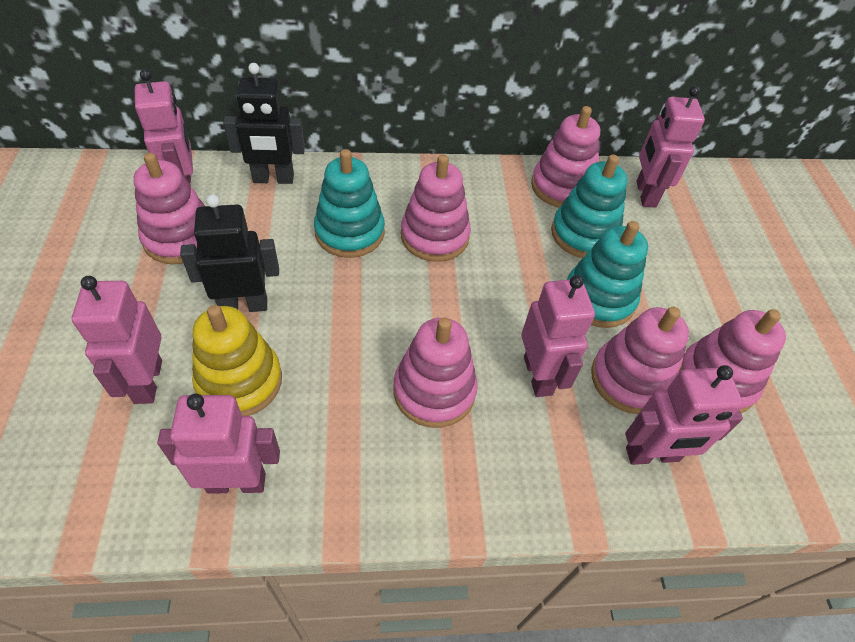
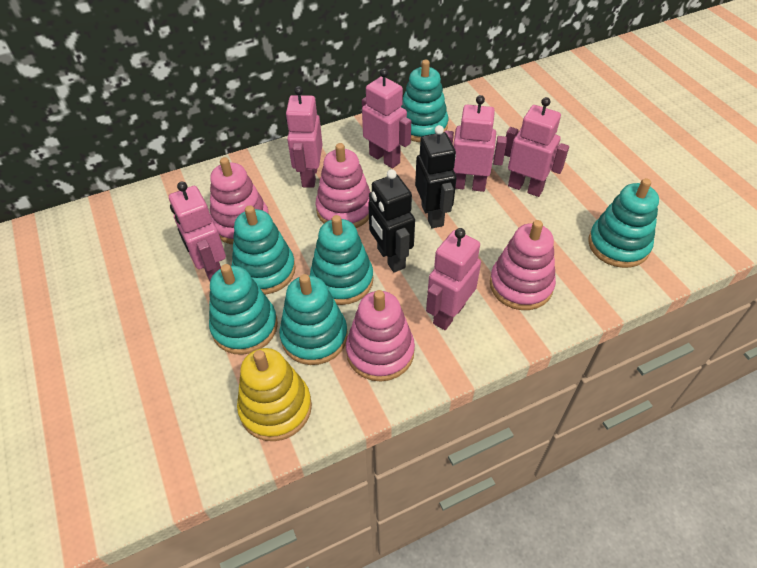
pink stacking toy: 6 -> 4
turquoise stacking toy: 3 -> 6

